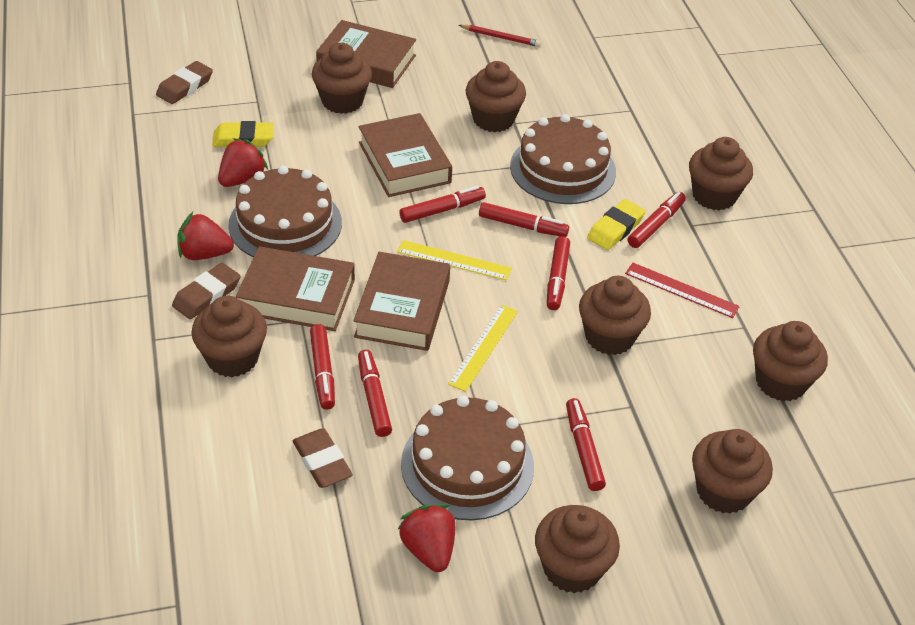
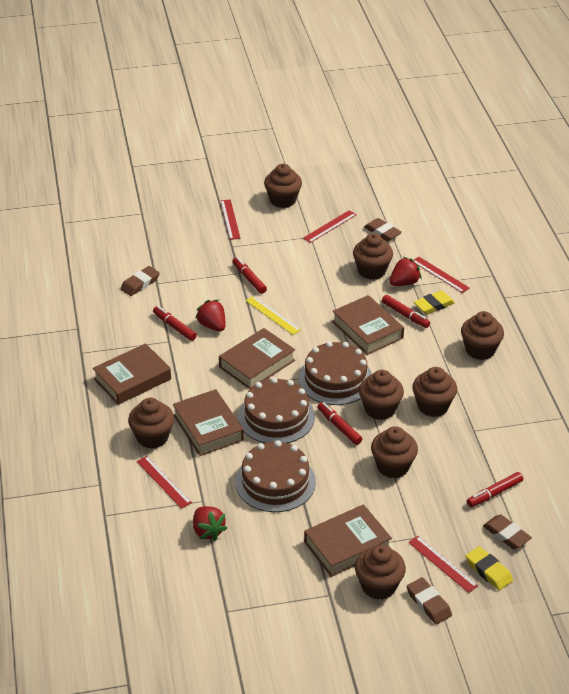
brown book: 4 -> 5
brown eraser: 3 -> 4
red marker: 7 -> 5
red pencil: 1 -> 0
red ruler: 1 -> 5
yellow ruler: 2 -> 1

